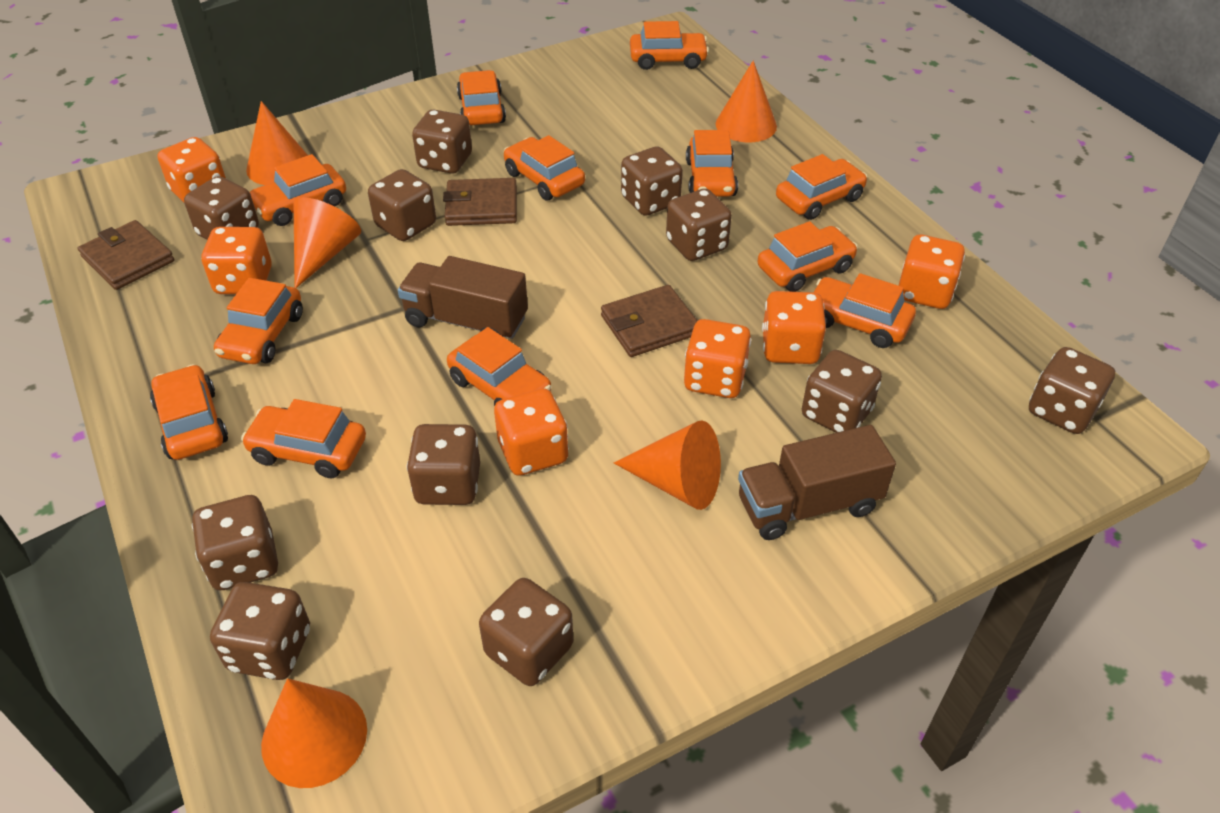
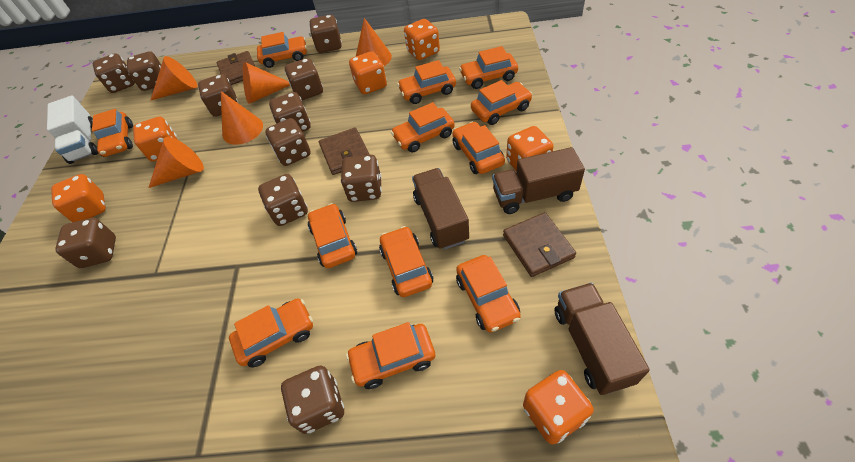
brown truck: 2 -> 3
white truck: 0 -> 1

